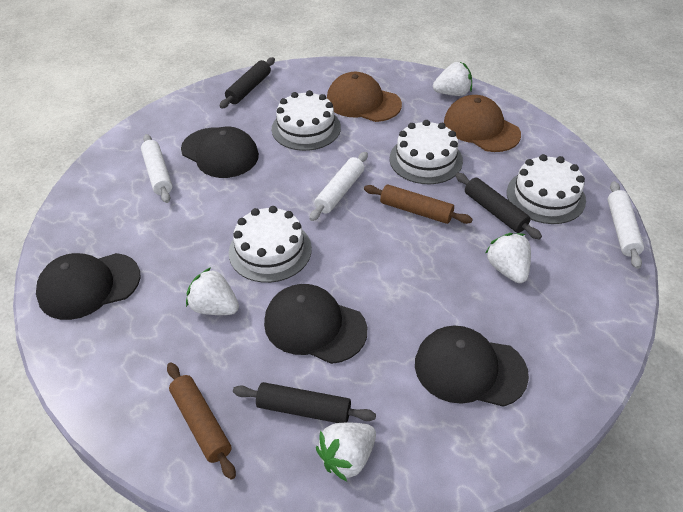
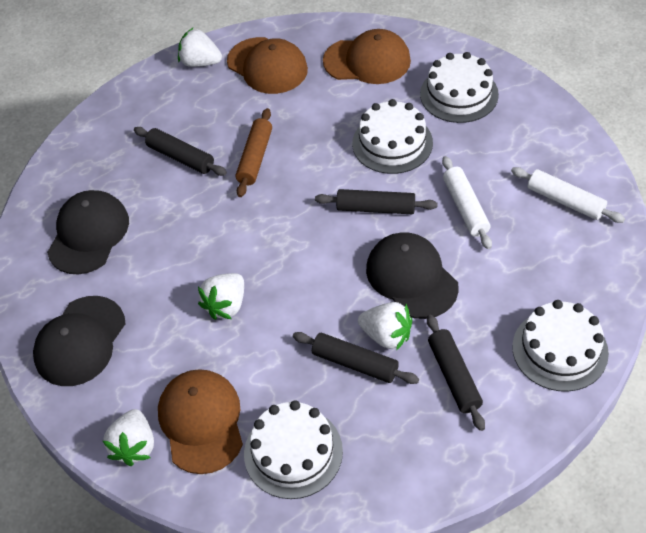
black cap: 4 -> 3
black rolling pin: 3 -> 4
brown cap: 2 -> 3
brown rolling pin: 2 -> 1
white rolling pin: 3 -> 2

